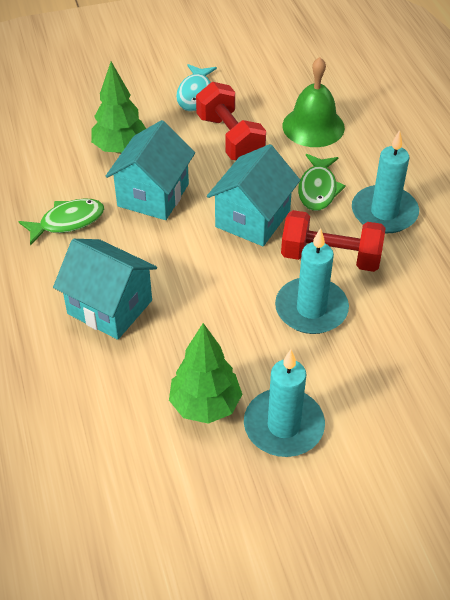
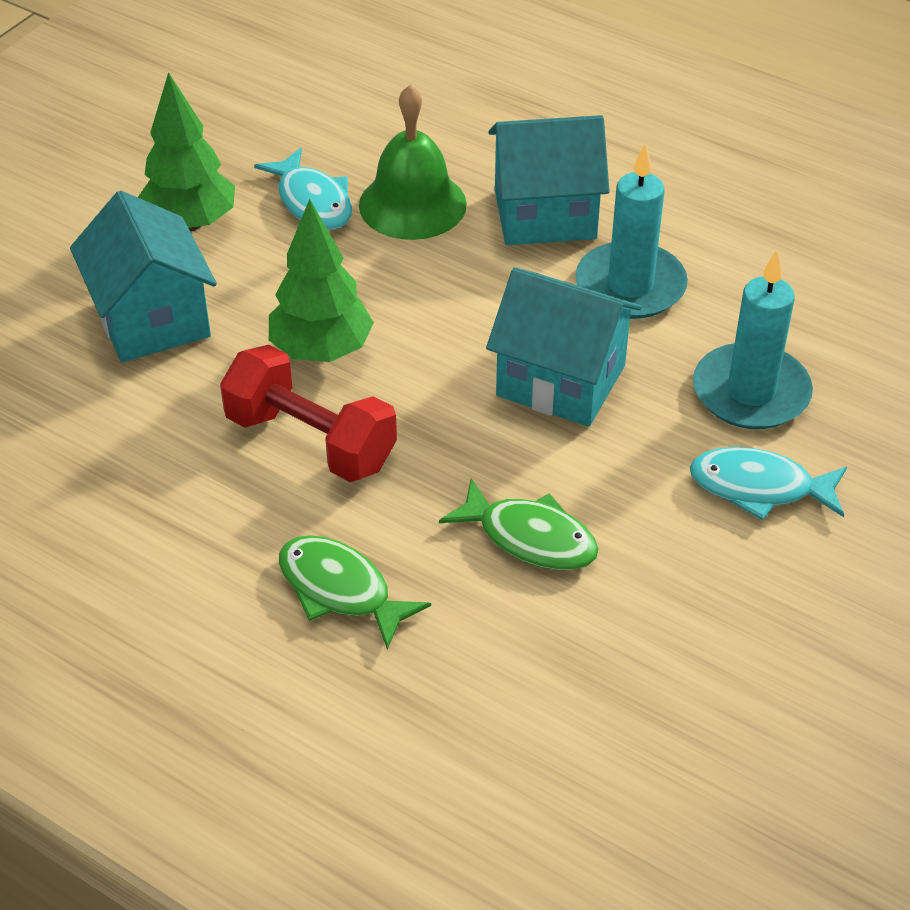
red dumbbell: 2 -> 1
turquoise candle: 3 -> 2
turquoise fish: 1 -> 2

